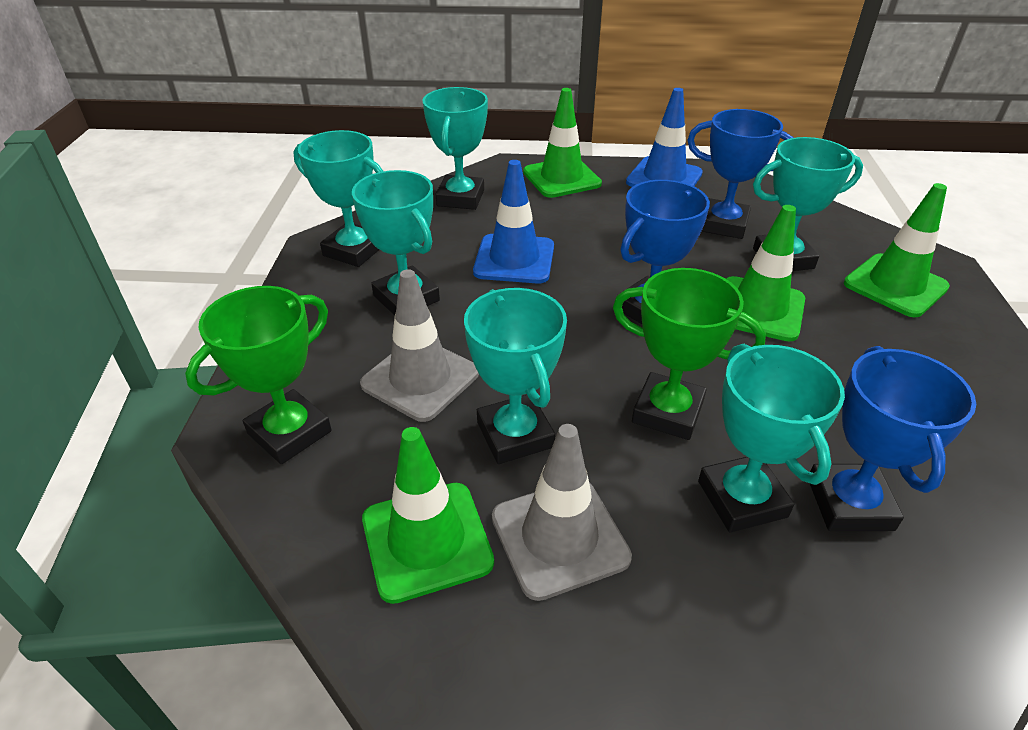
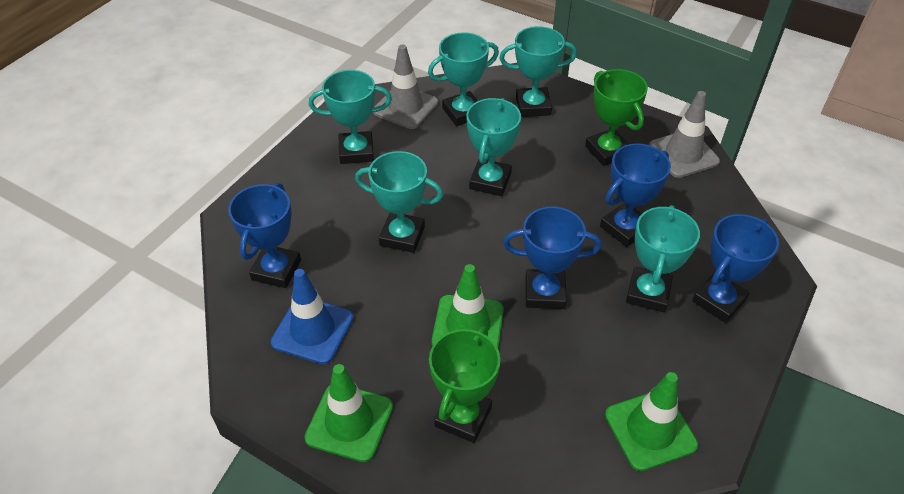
blue traffic cone: 2 -> 1
blue trophy: 3 -> 4
green traffic cone: 4 -> 3

